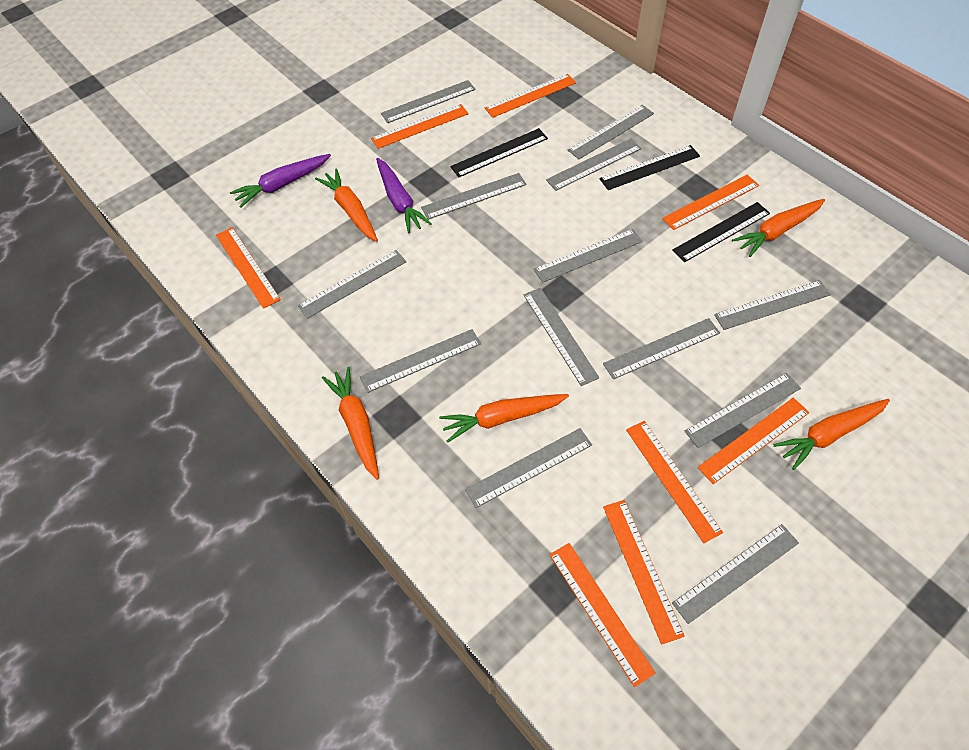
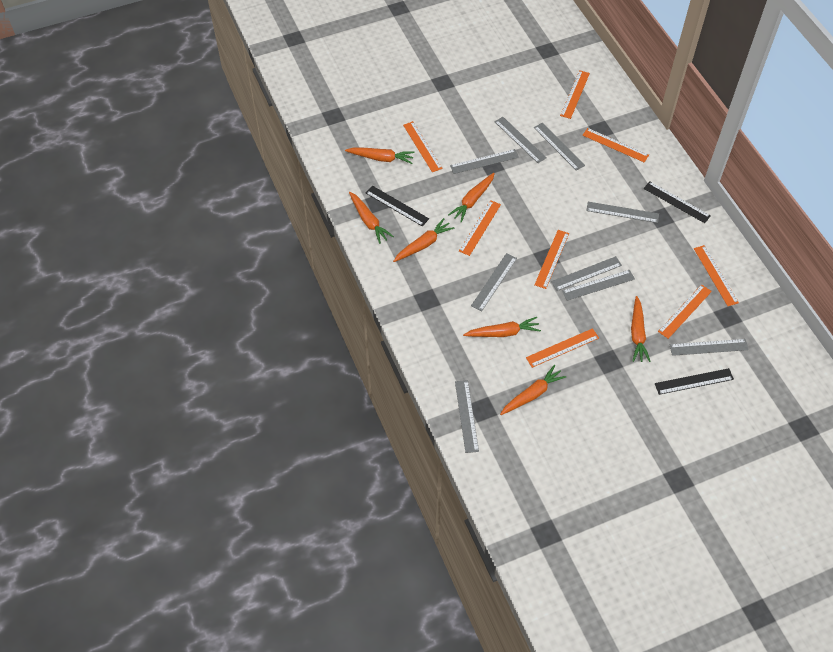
grey ruler: 13 -> 9
orange carrot: 5 -> 7
purple carrot: 2 -> 0

